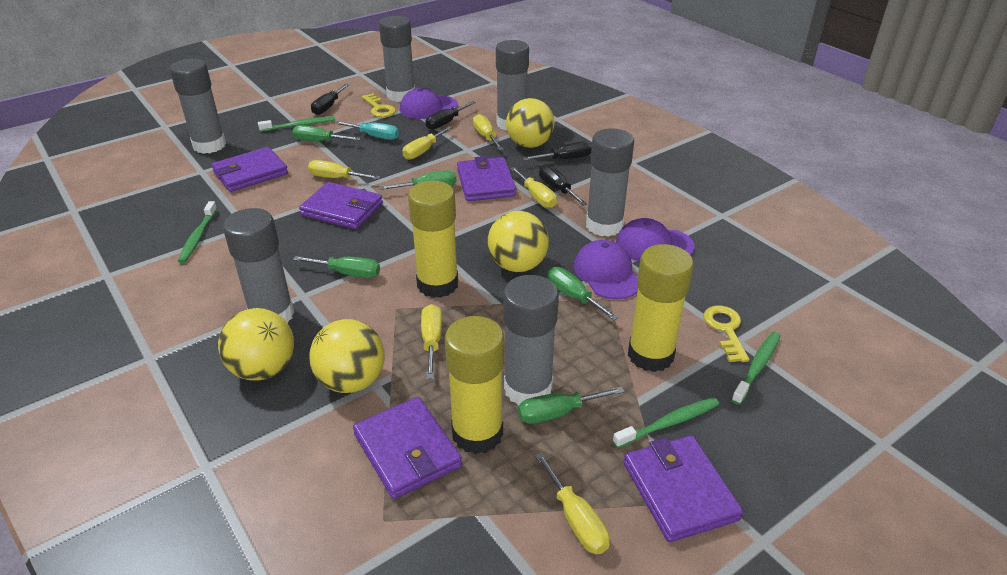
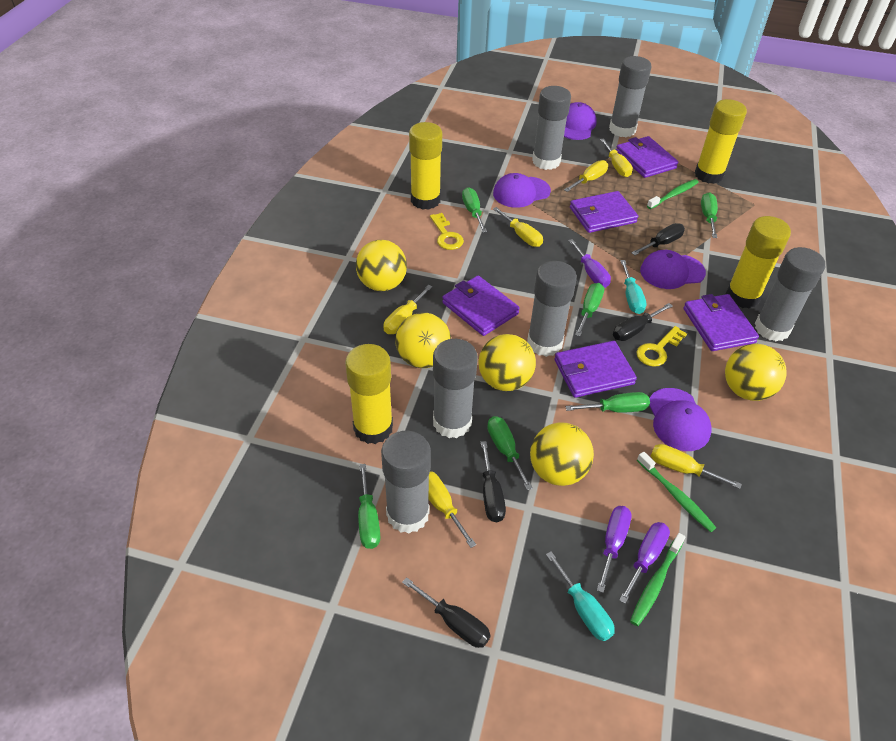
green screwdriver: 5 -> 6
green toothbrush: 4 -> 3
purple cap: 3 -> 4
purple screwdriver: 0 -> 3
turquoise screwdriver: 1 -> 2
yellow ball: 4 -> 5
yellow glue stick: 3 -> 4

